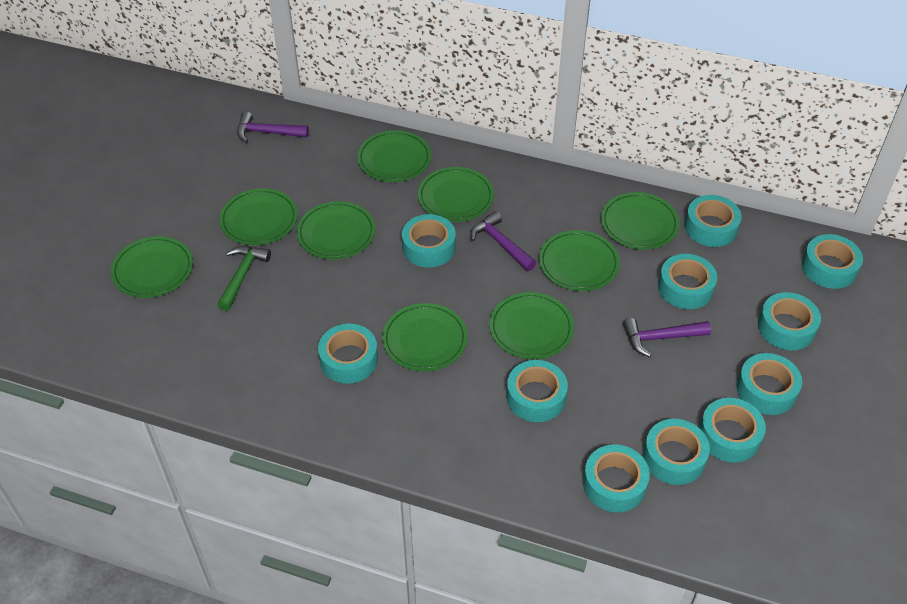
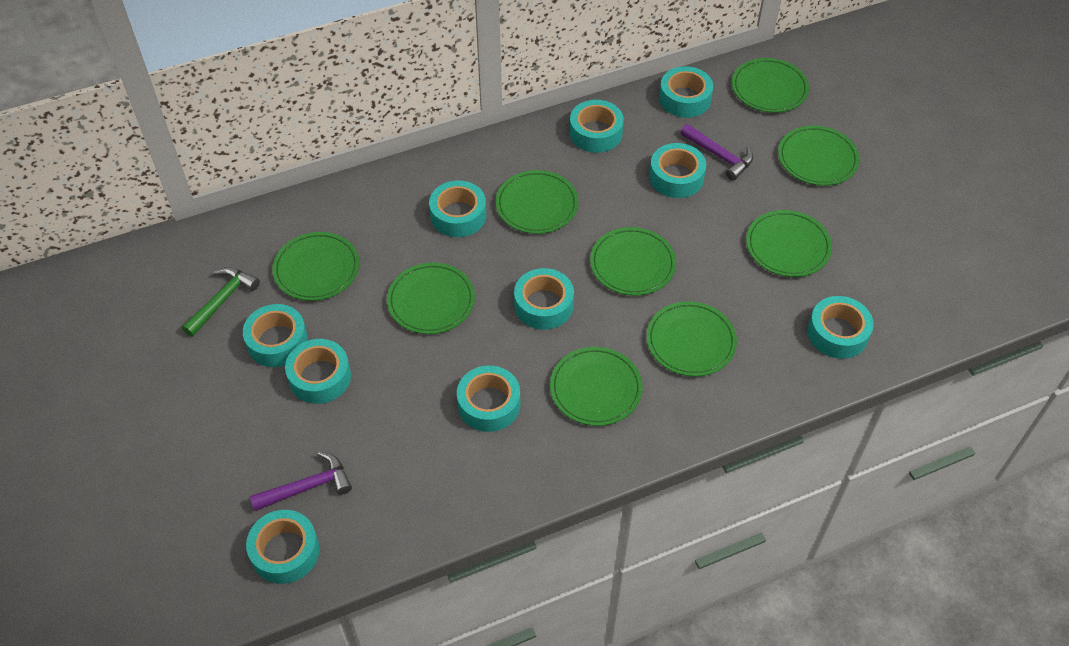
purple hammer: 3 -> 2
turquoise tape: 11 -> 10

